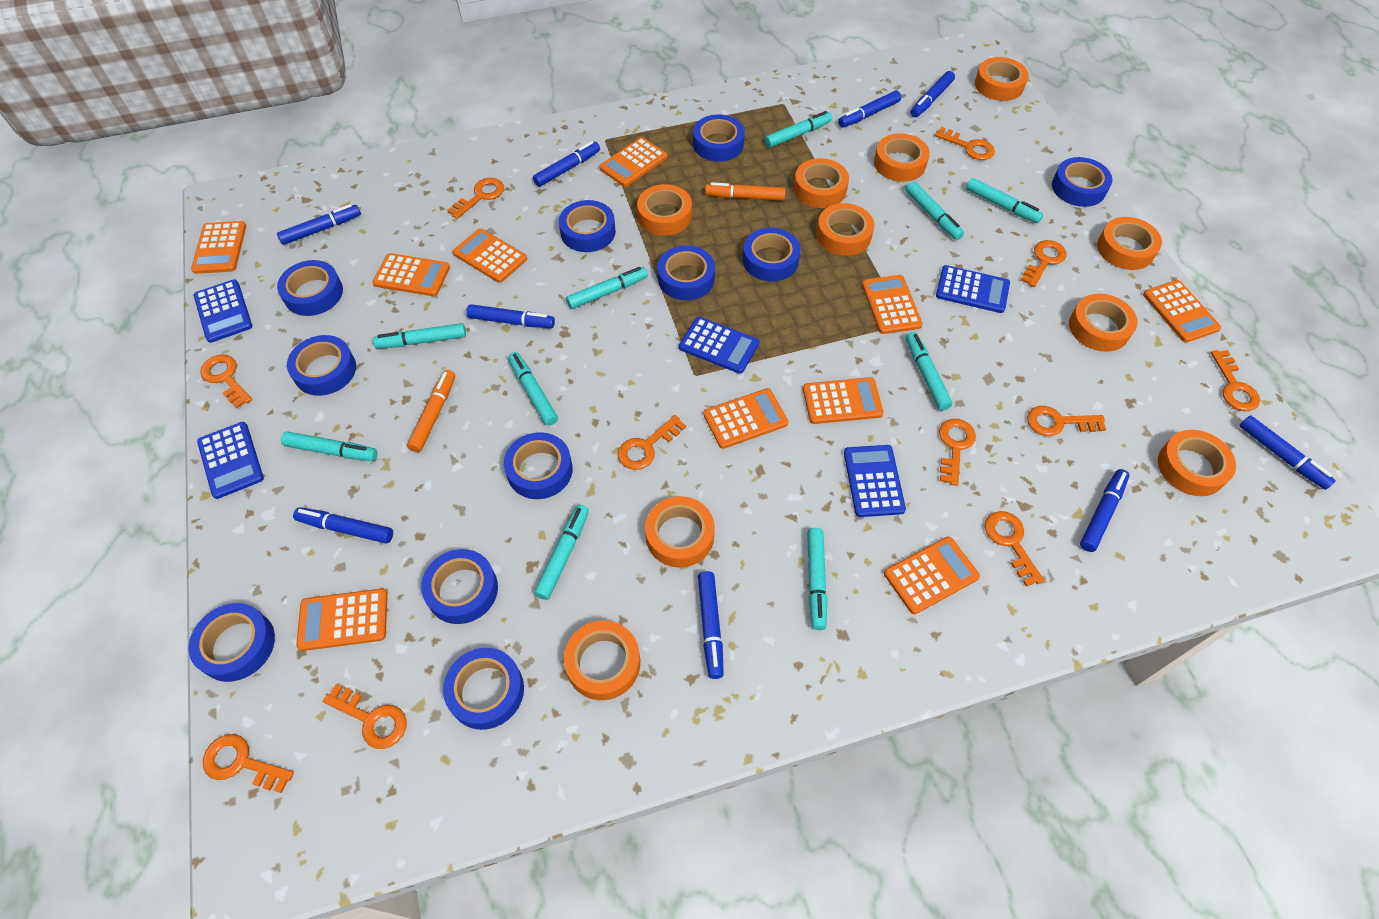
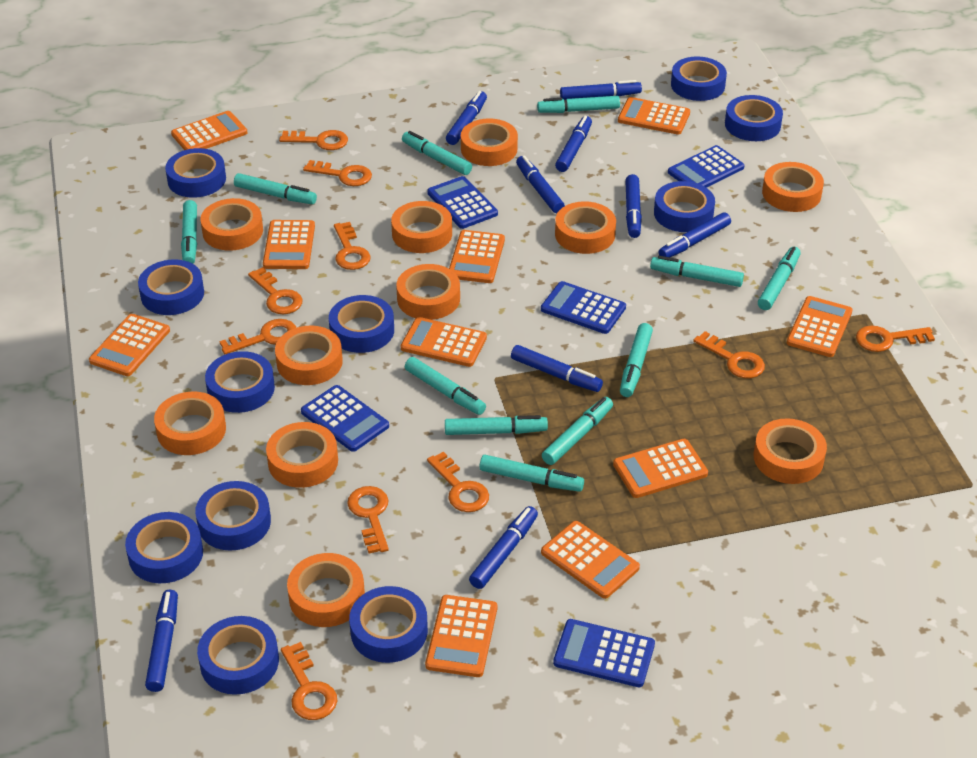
orange key: 11 -> 10
orange marker: 2 -> 0
orange tape: 10 -> 11
turquoise marker: 10 -> 11

